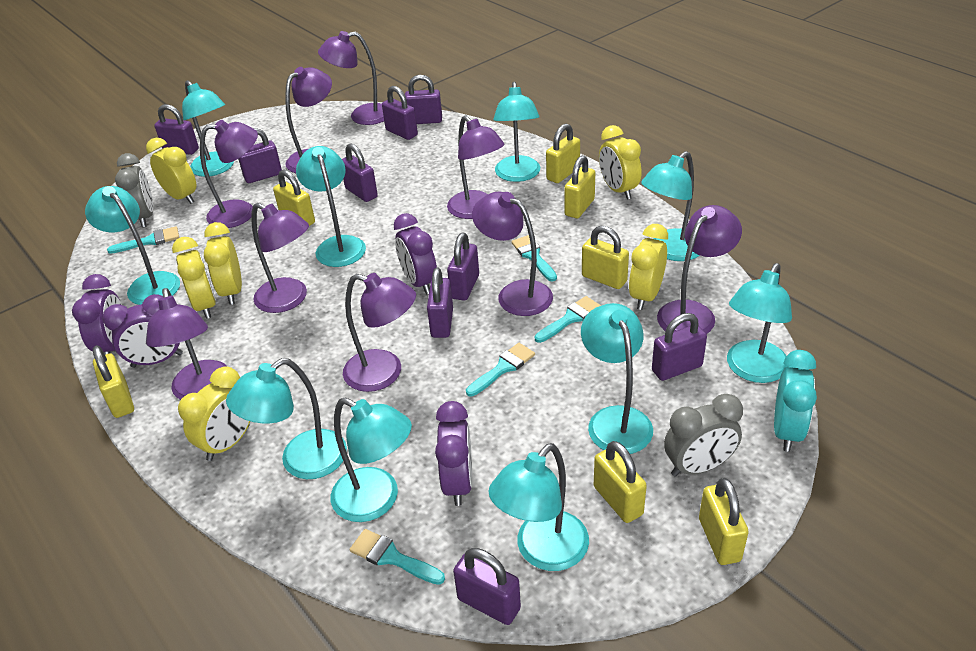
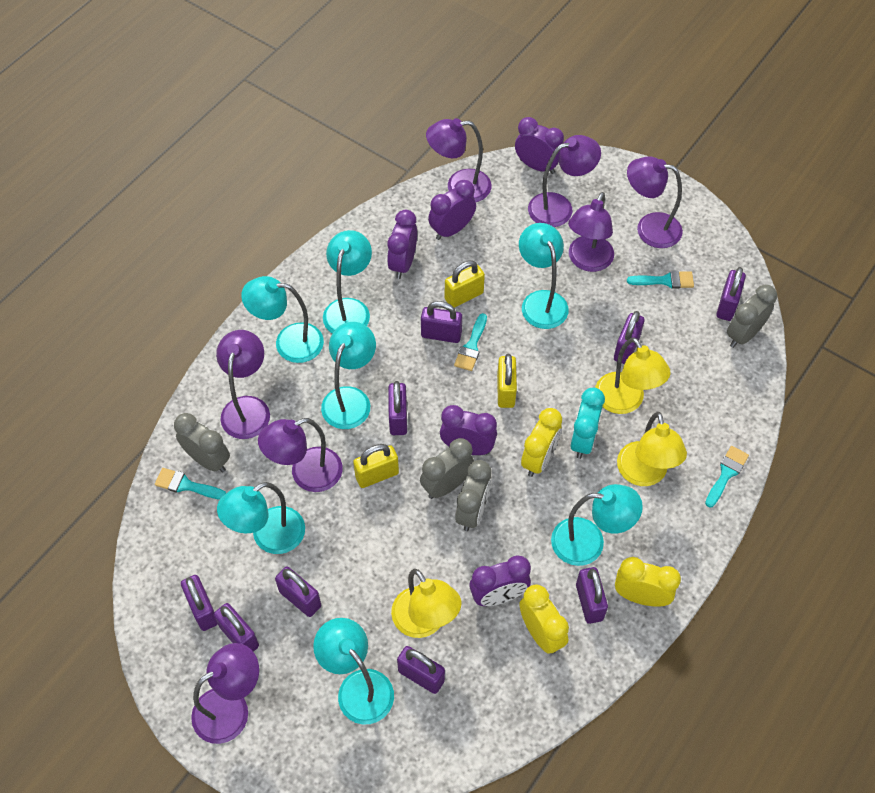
grey clock: 2 -> 4
purple clock: 4 -> 5
purple lamp: 9 -> 7
turquoise brush: 5 -> 4
turquoise lamp: 10 -> 7
yellow clock: 6 -> 3
yellow lamp: 0 -> 3
yellow padlock: 7 -> 3

